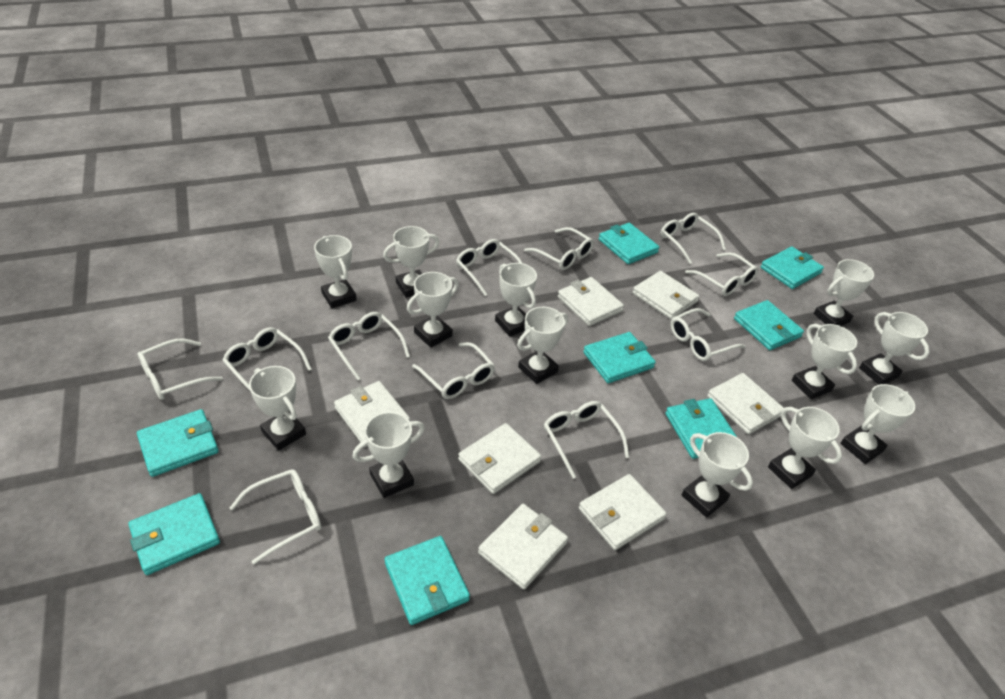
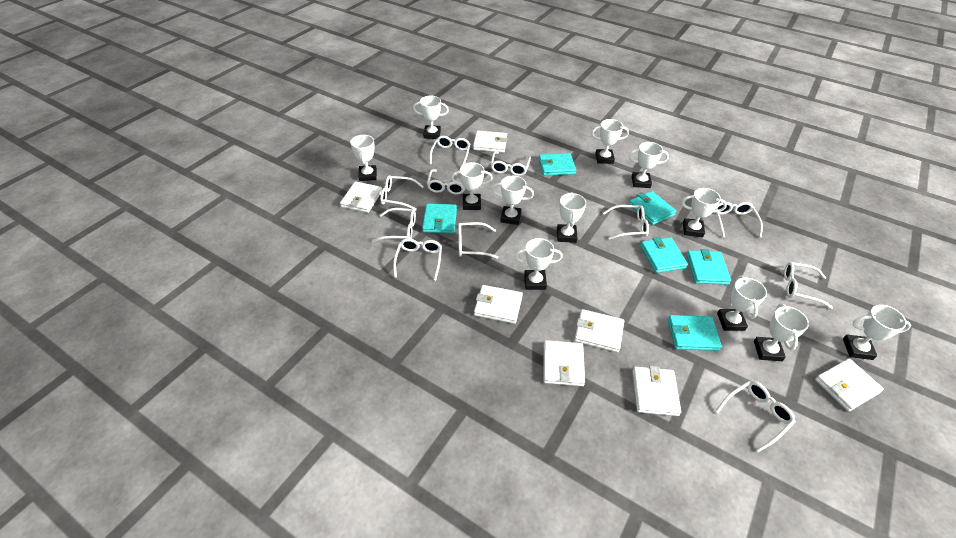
turquoise wallet: 8 -> 6
white trophy: 13 -> 12

